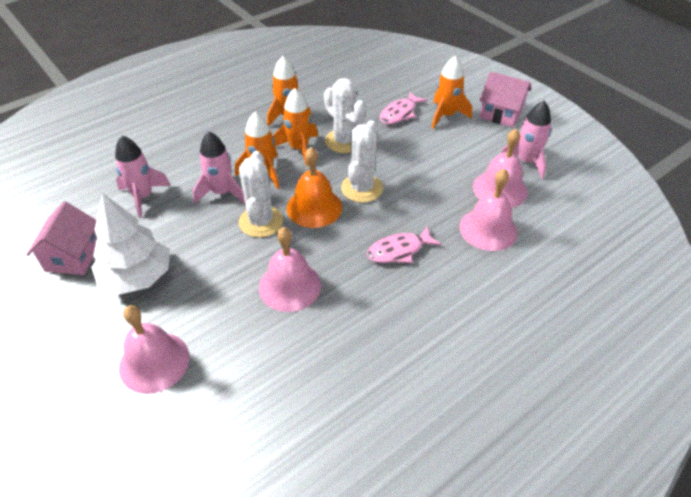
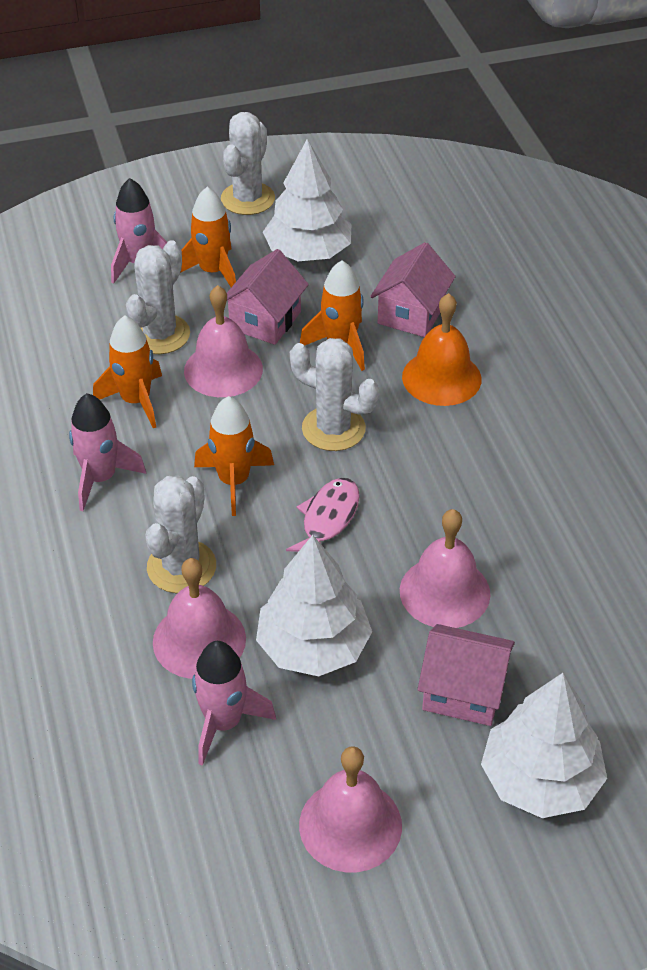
pink fish: 2 -> 1
pink house: 2 -> 3
white cactus: 3 -> 4
white tree: 1 -> 3

